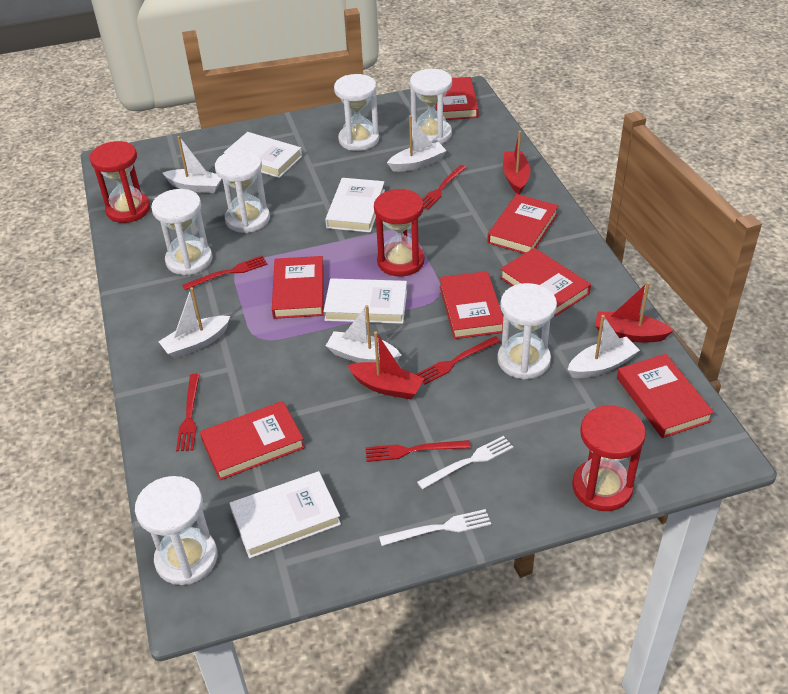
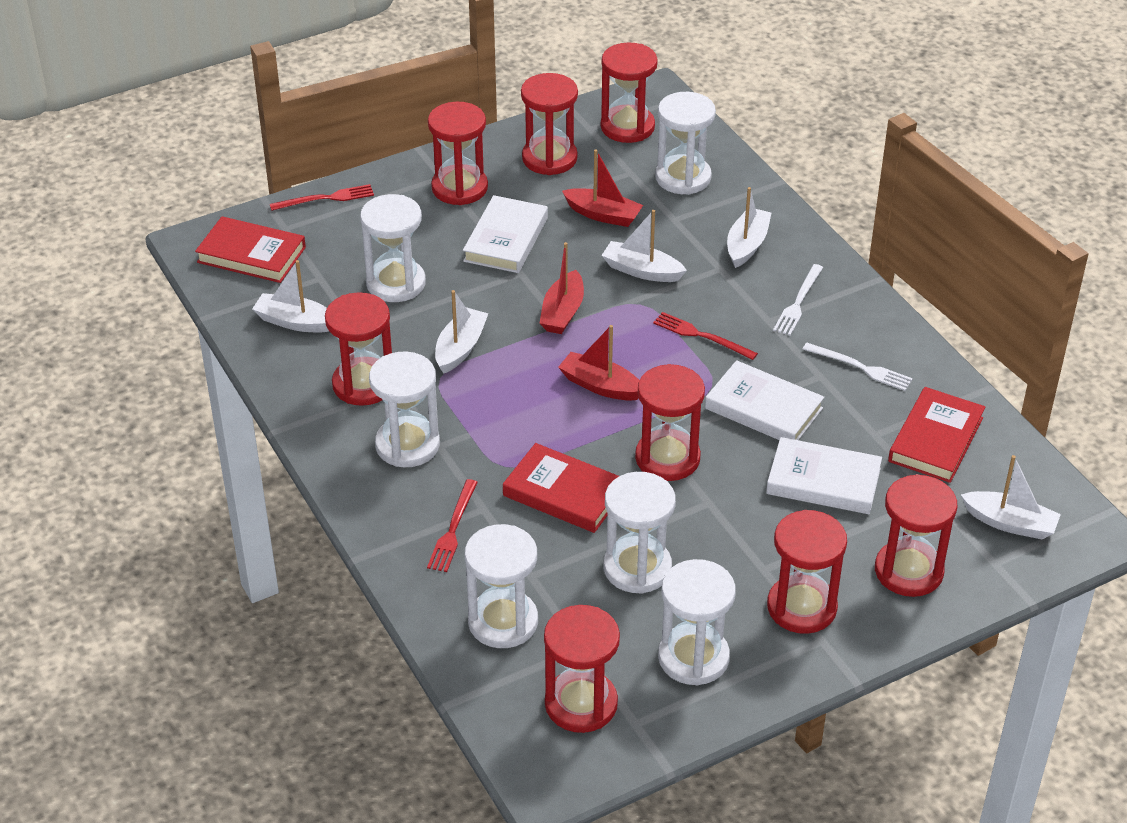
red book: 7 -> 3
red fork: 5 -> 3
red hourglass: 3 -> 8
white book: 4 -> 3

